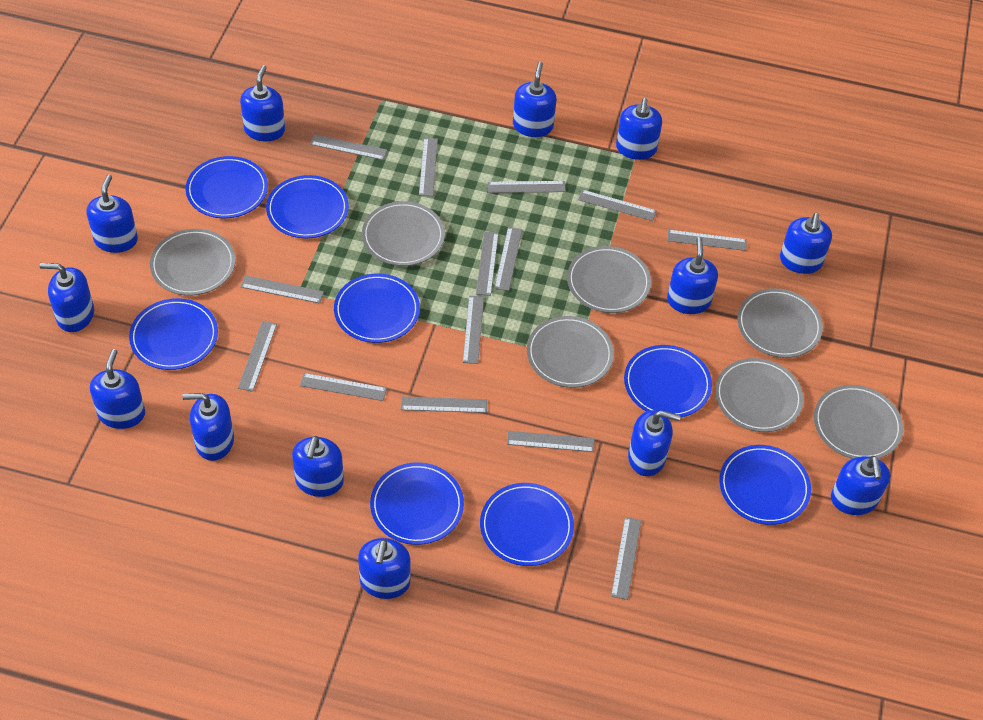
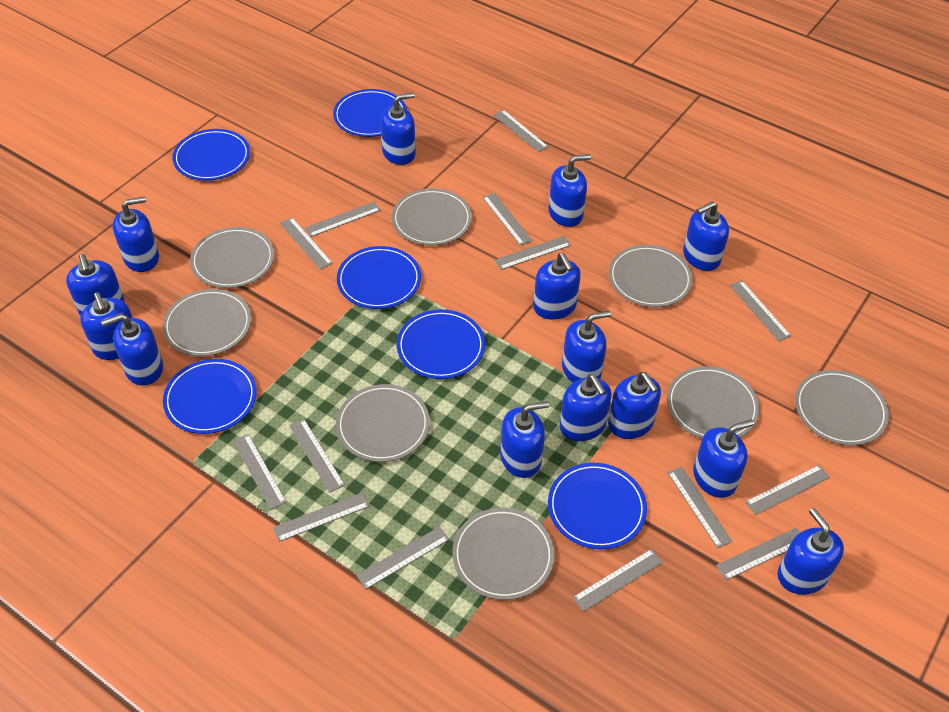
blue plate: 8 -> 6
blue soap dispenser: 13 -> 14
grey plate: 7 -> 8

